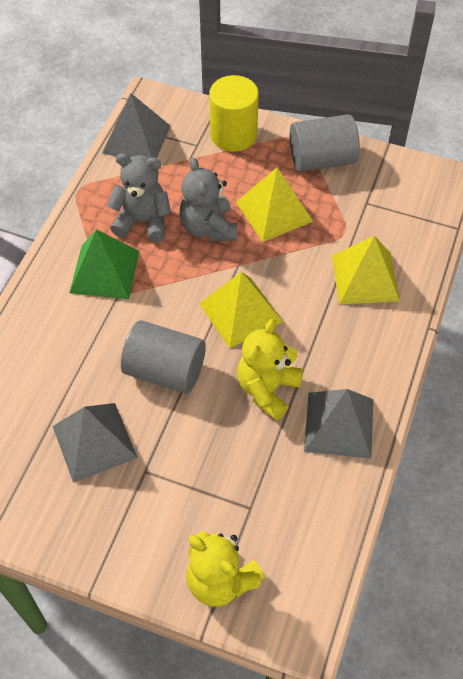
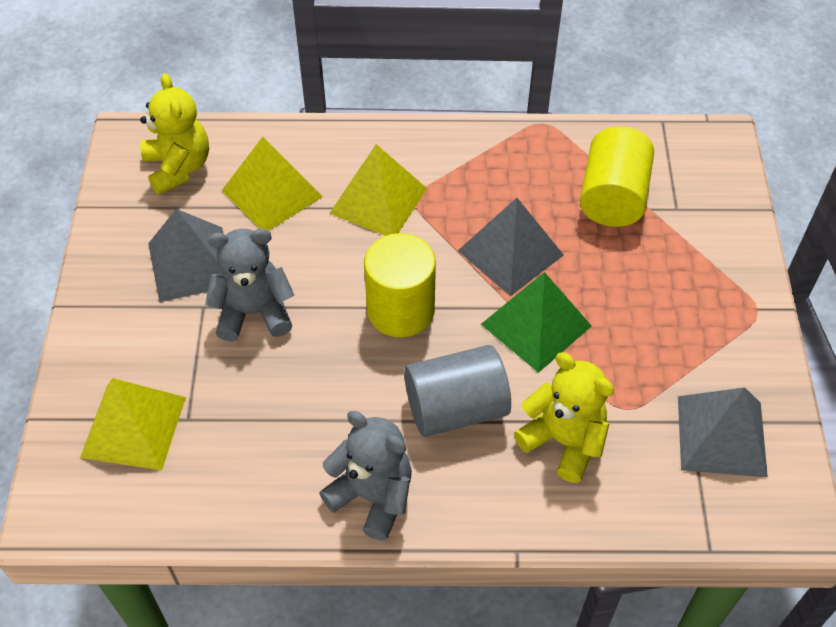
grey cylinder: 2 -> 1
yellow cylinder: 1 -> 2

